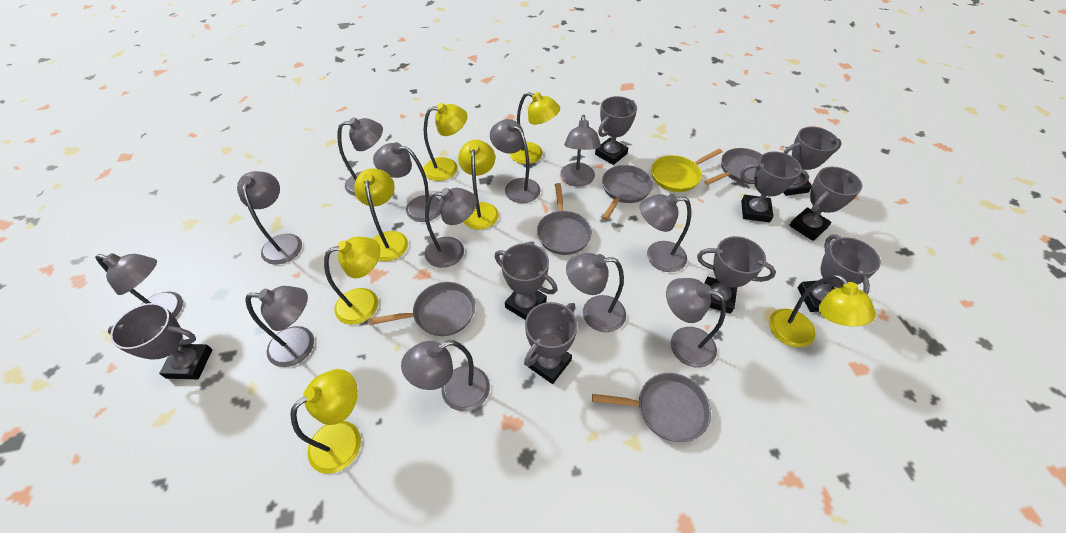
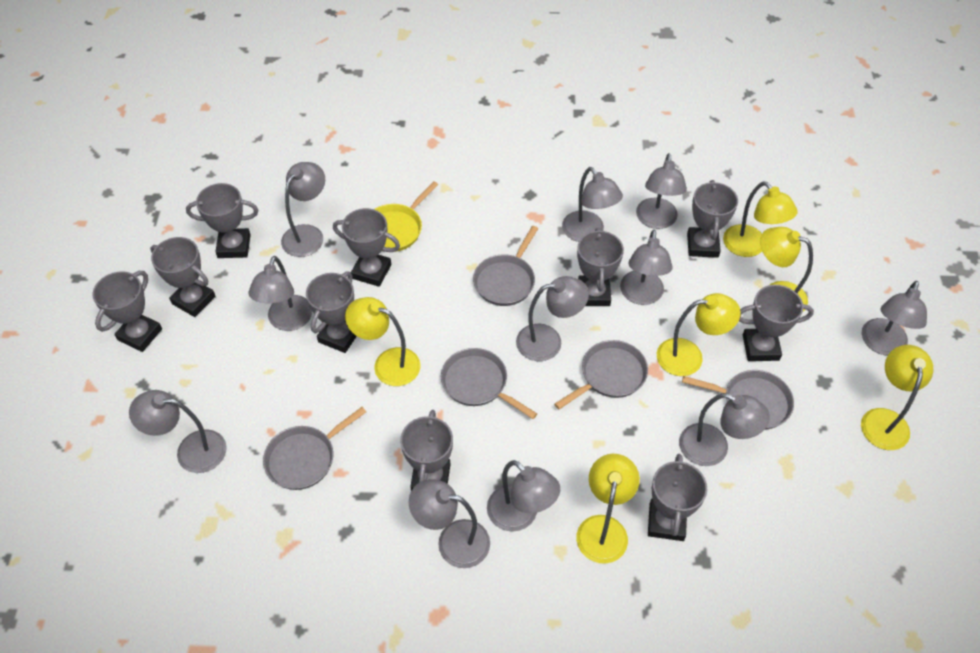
grey lamp: 12 -> 11
grey trophy: 9 -> 10
yellow lamp: 7 -> 6

